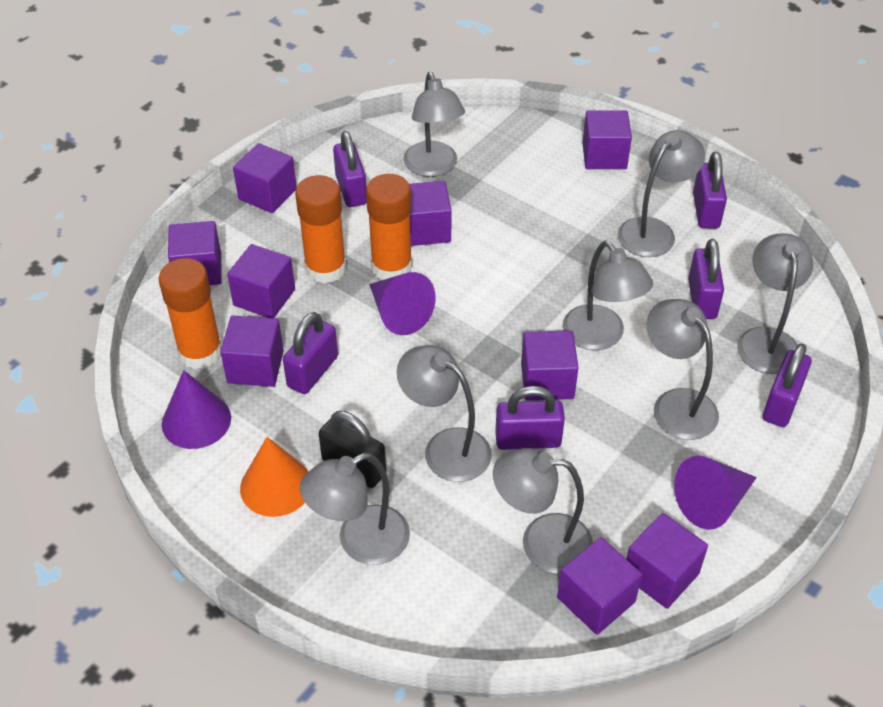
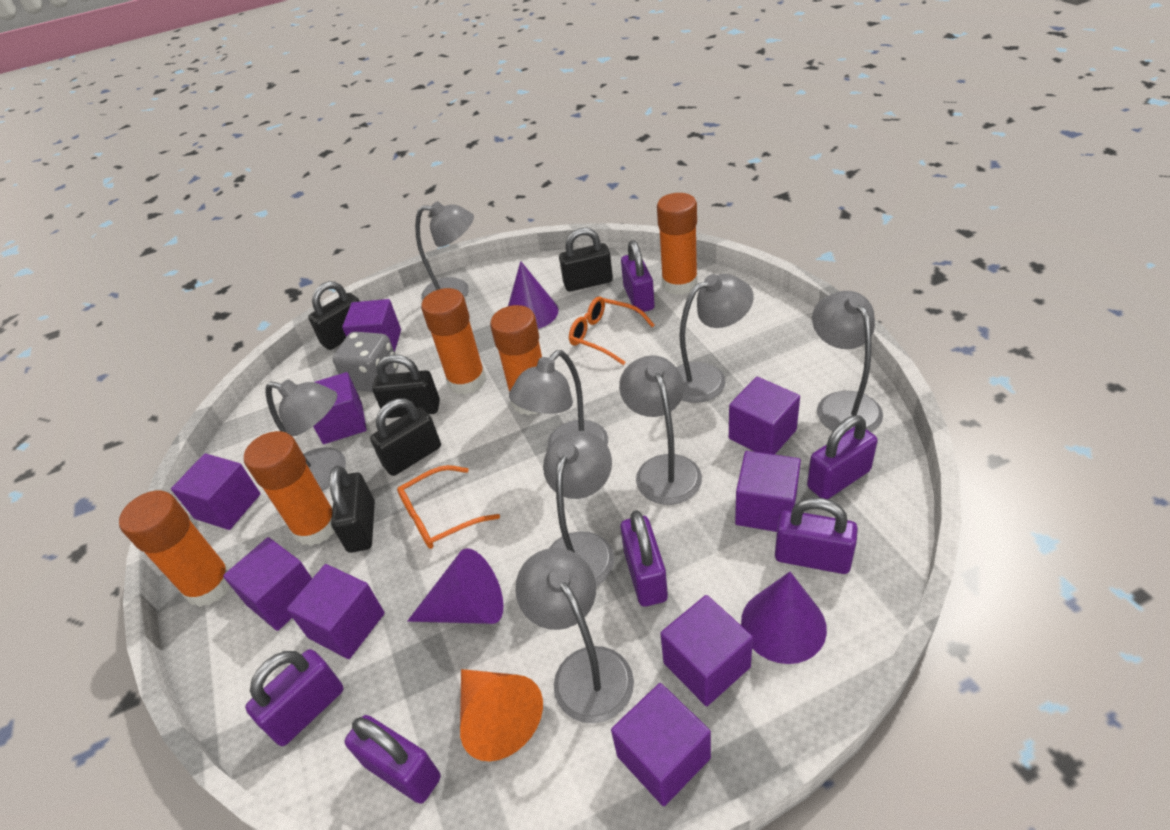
black padlock: 1 -> 5
grey dice: 0 -> 1
orange glasses: 0 -> 2
orange glue stick: 3 -> 5

